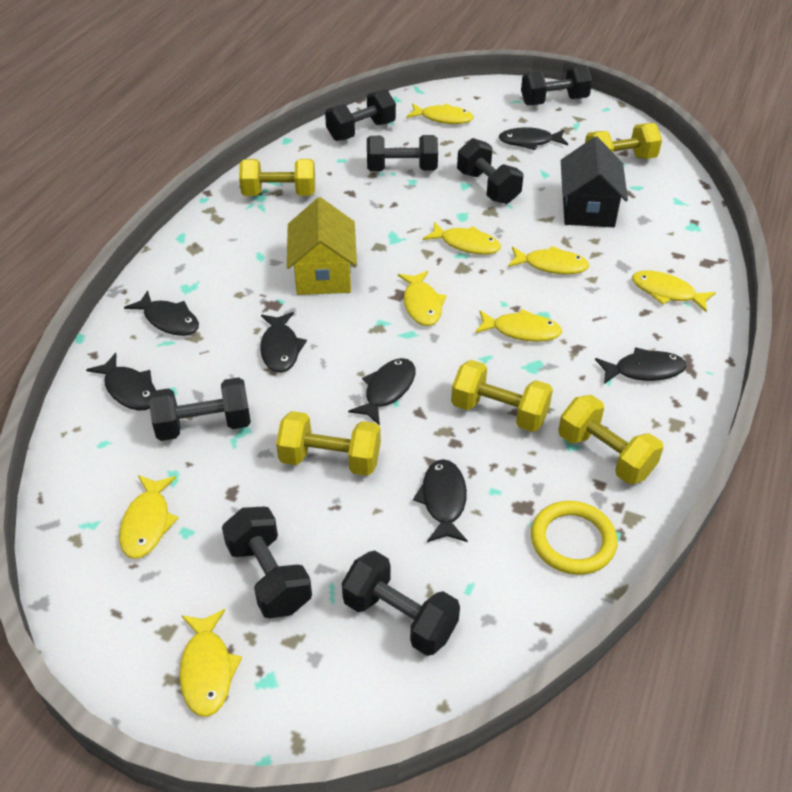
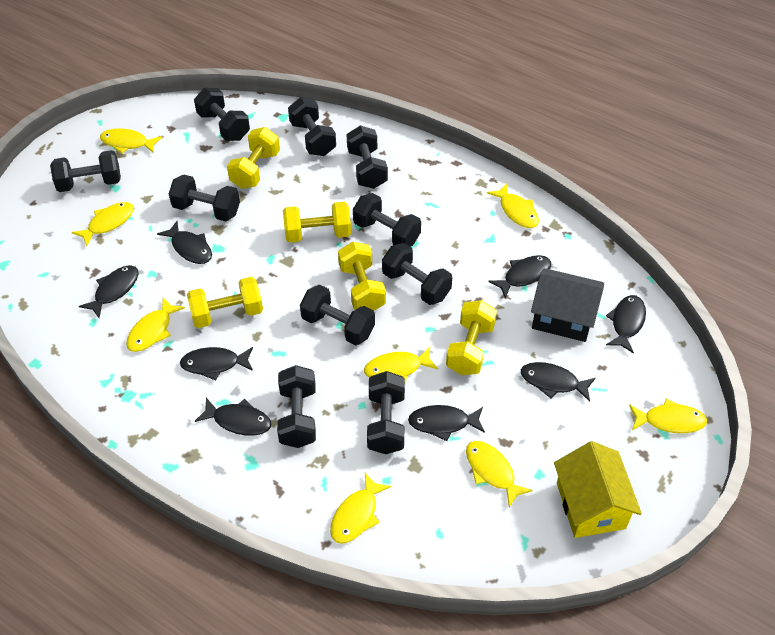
black dumbbell: 7 -> 10
black fish: 7 -> 8
yellow ring: 1 -> 0

